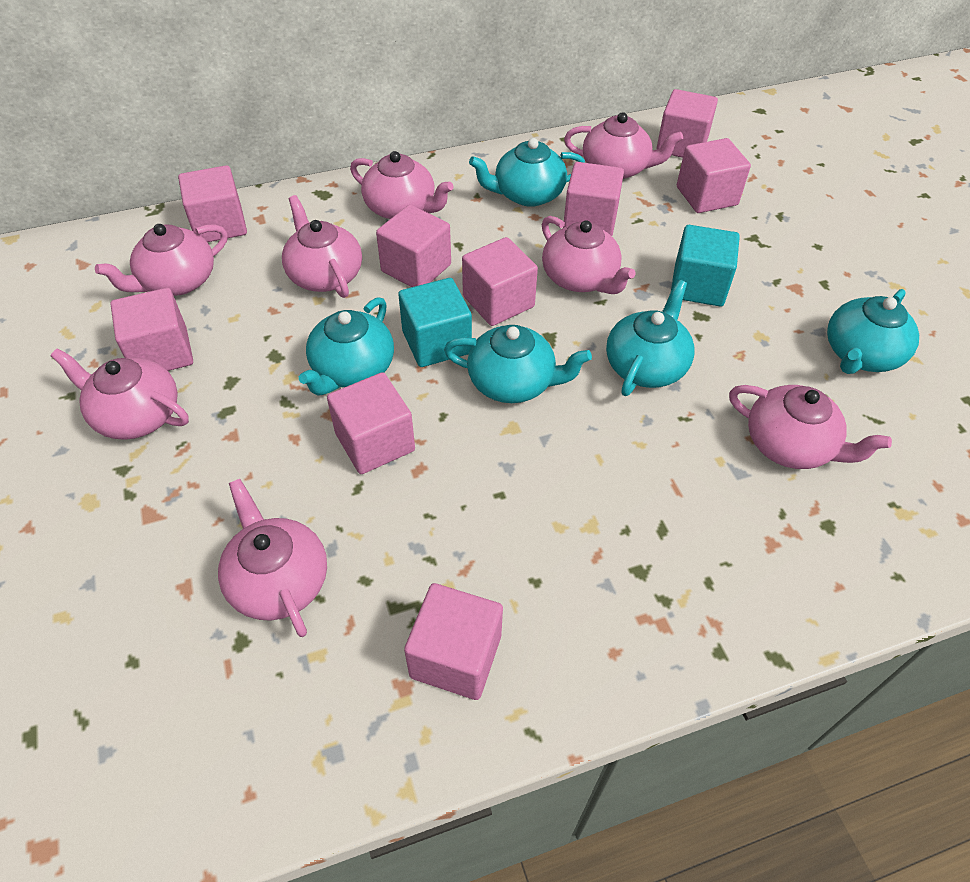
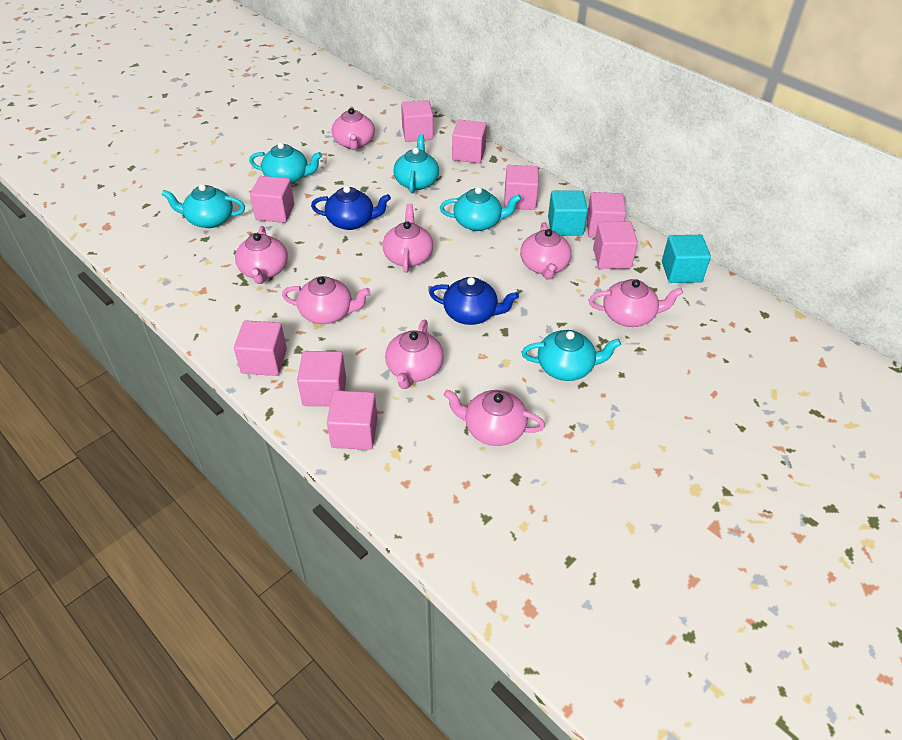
blue teapot: 0 -> 2

